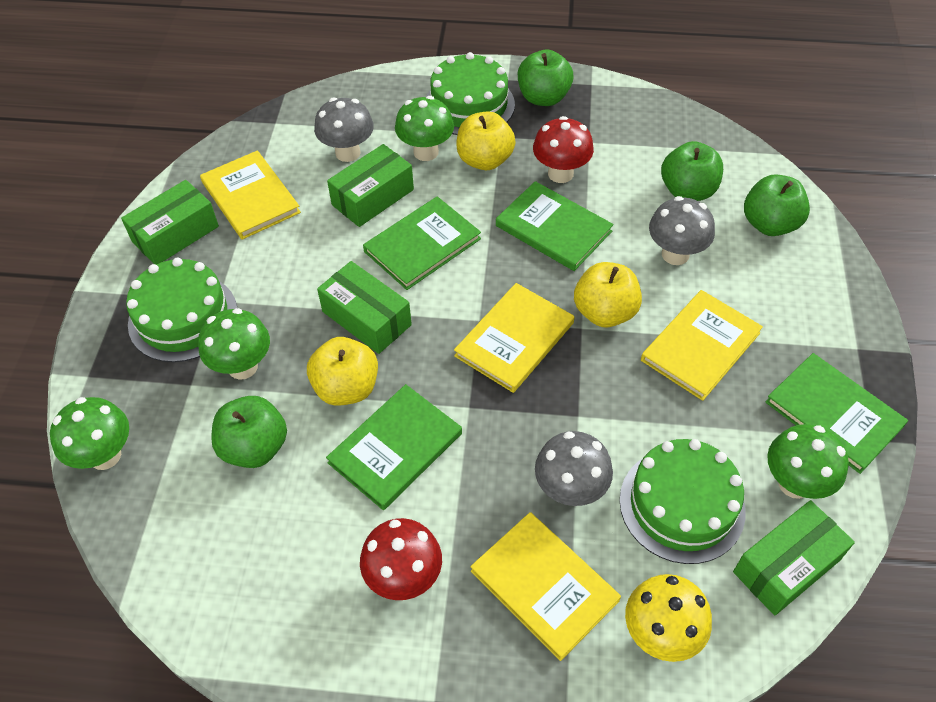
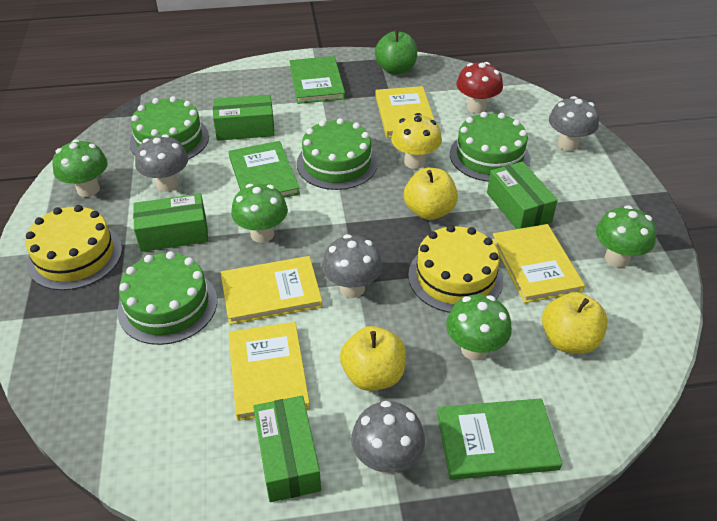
green apple: 4 -> 1
green book: 4 -> 3
green cake: 3 -> 4
grey mushroom: 3 -> 4
red mushroom: 2 -> 1
yellow cake: 0 -> 2

